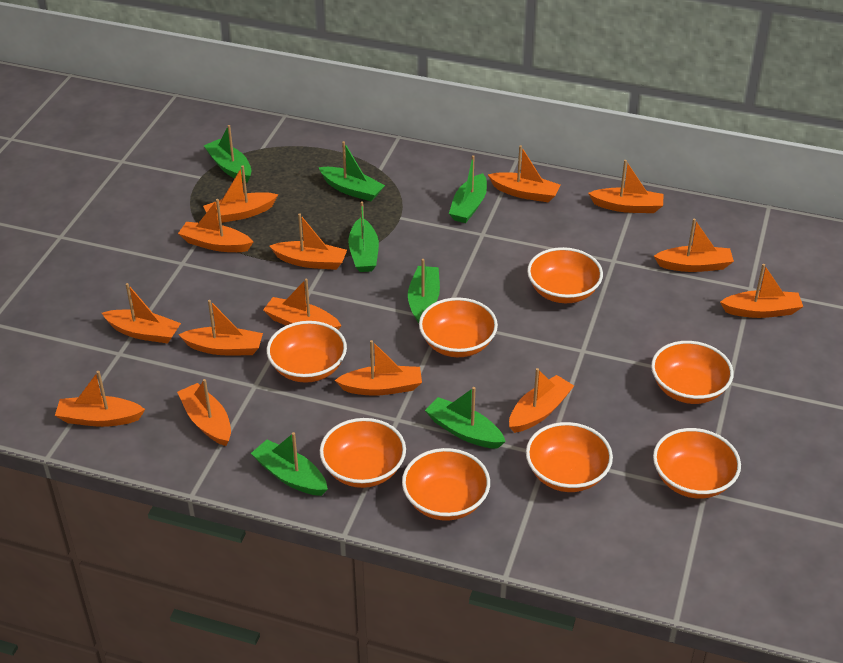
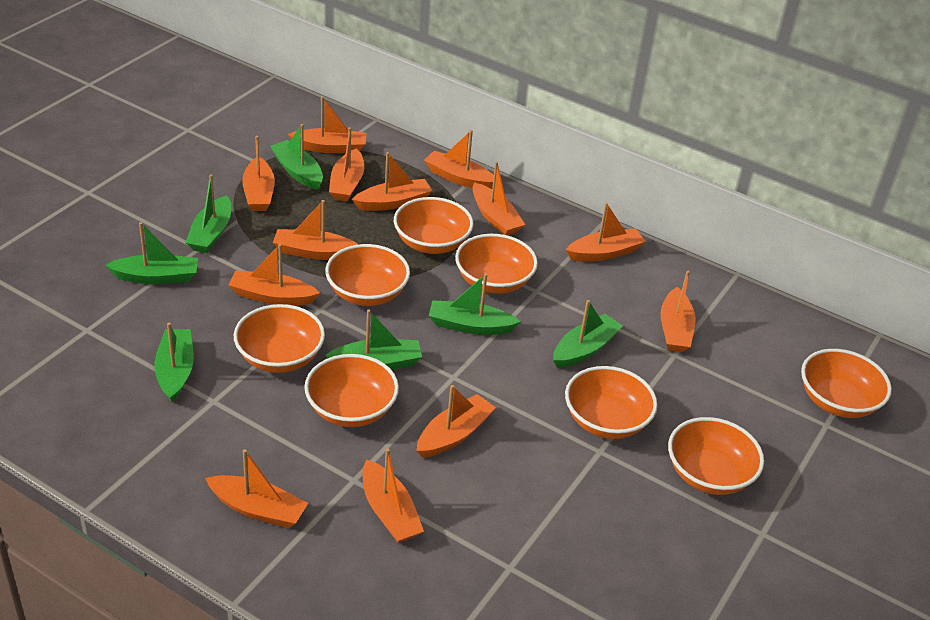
orange boat: 14 -> 13

